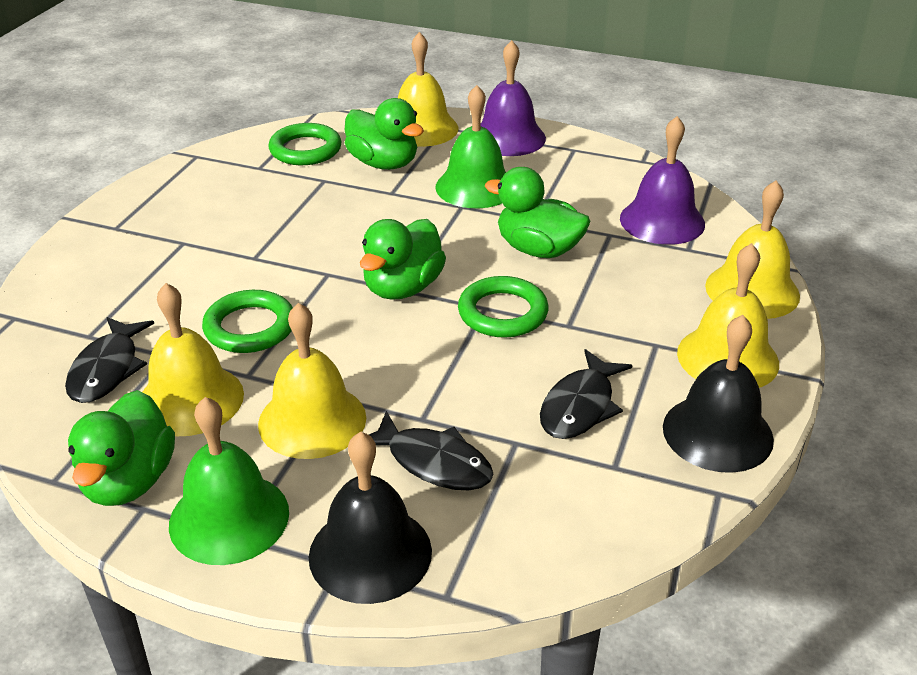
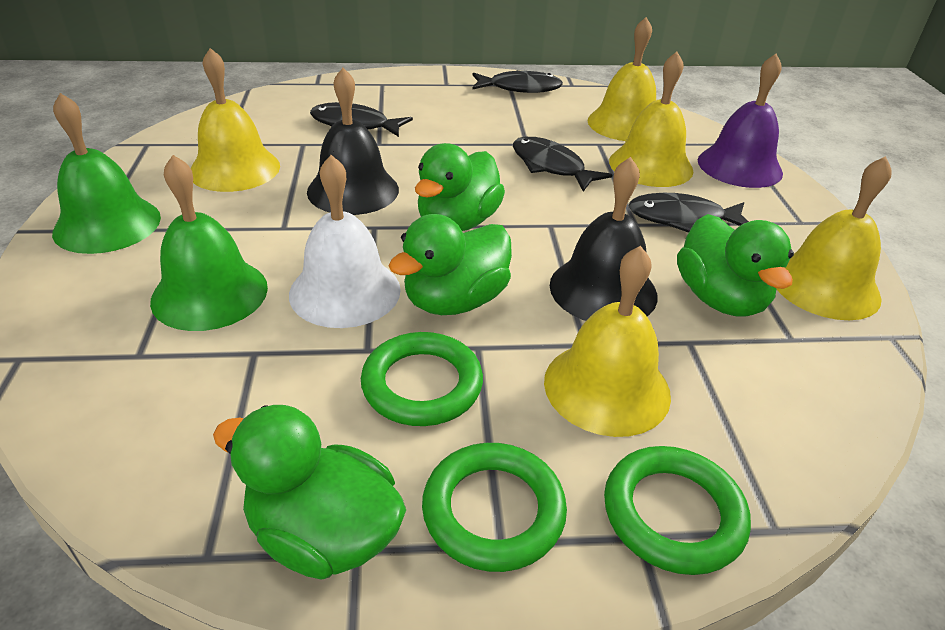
black fish: 3 -> 4
purple bell: 2 -> 1
white bell: 0 -> 1

